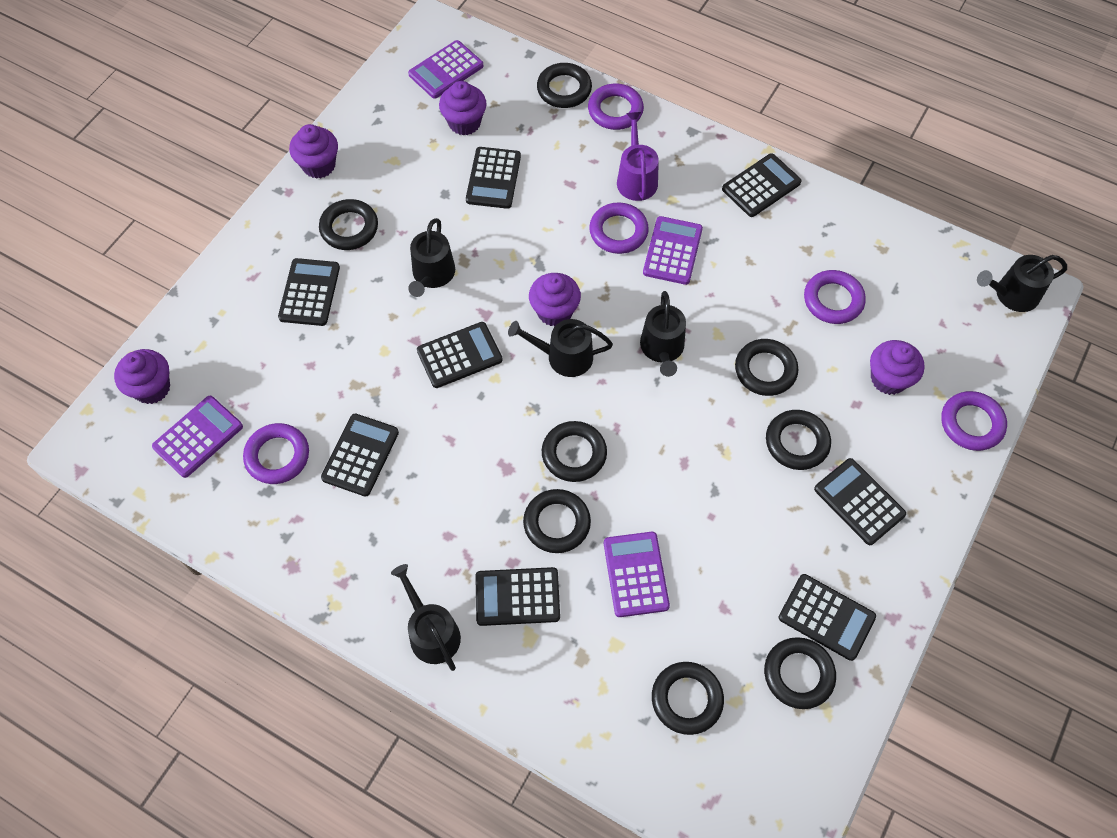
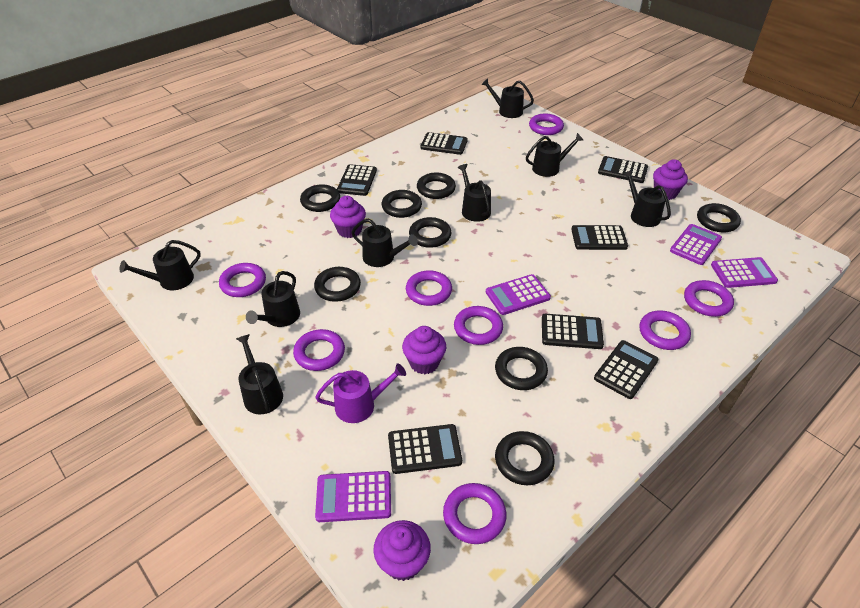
black calculator: 8 -> 7
black watering can: 5 -> 8
purple cupcake: 5 -> 4
purple ring: 5 -> 8

